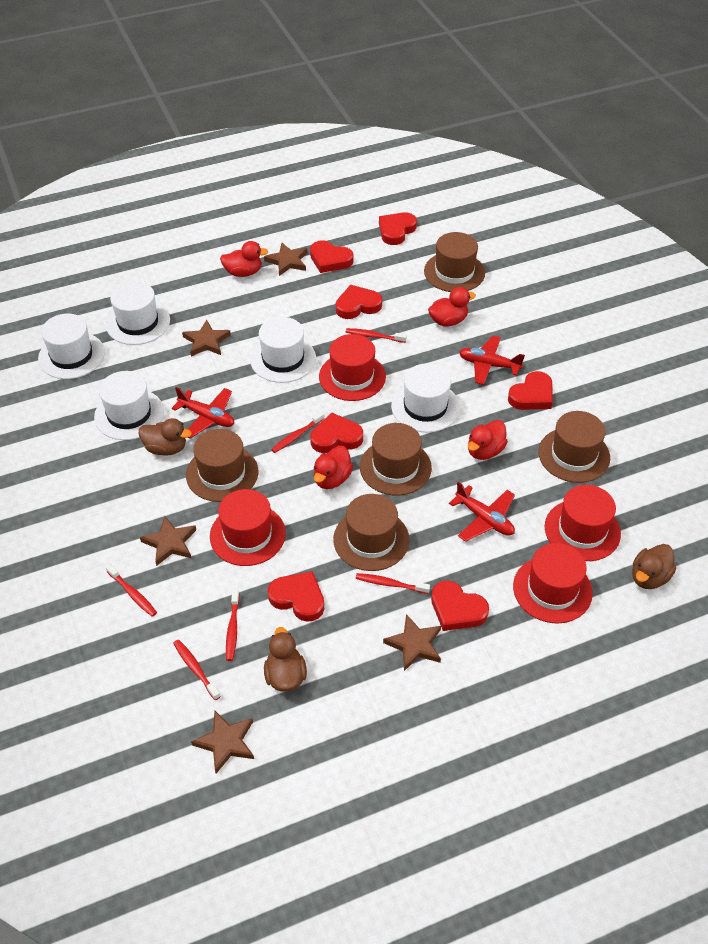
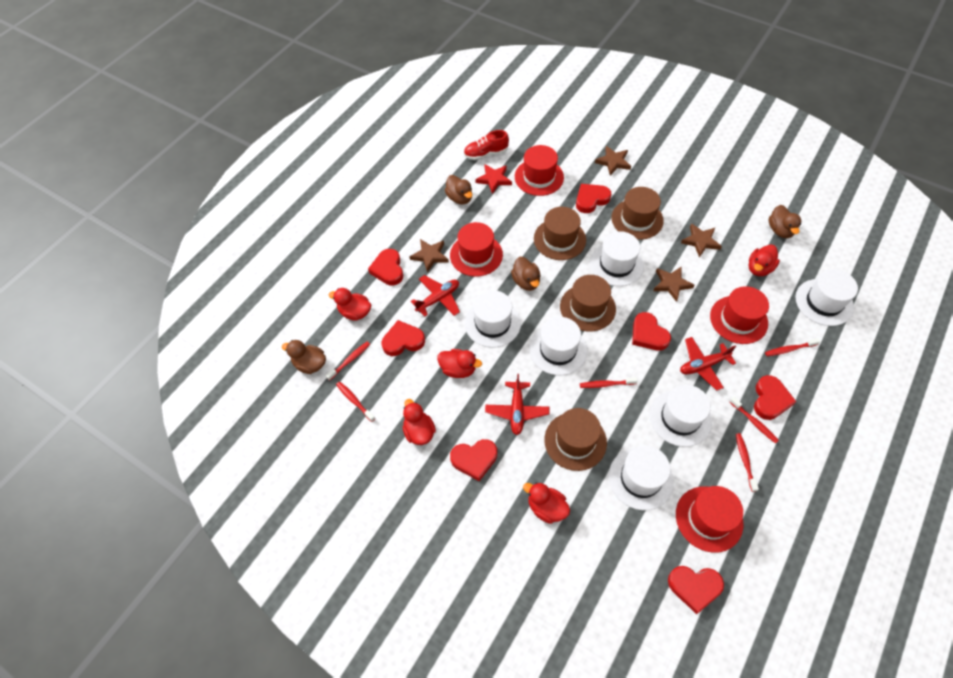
brown duck: 3 -> 4
brown hat: 5 -> 4
brown star: 5 -> 4
red duck: 4 -> 5
red shoe: 0 -> 1
red star: 0 -> 1
white hat: 5 -> 6

